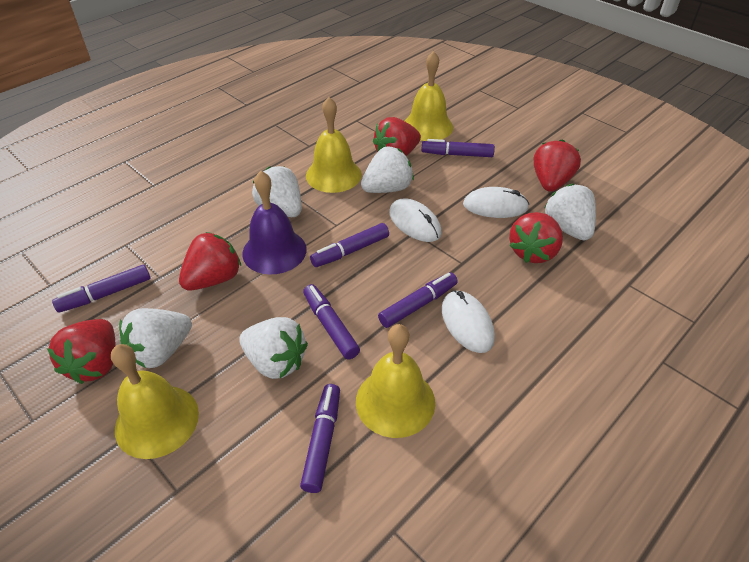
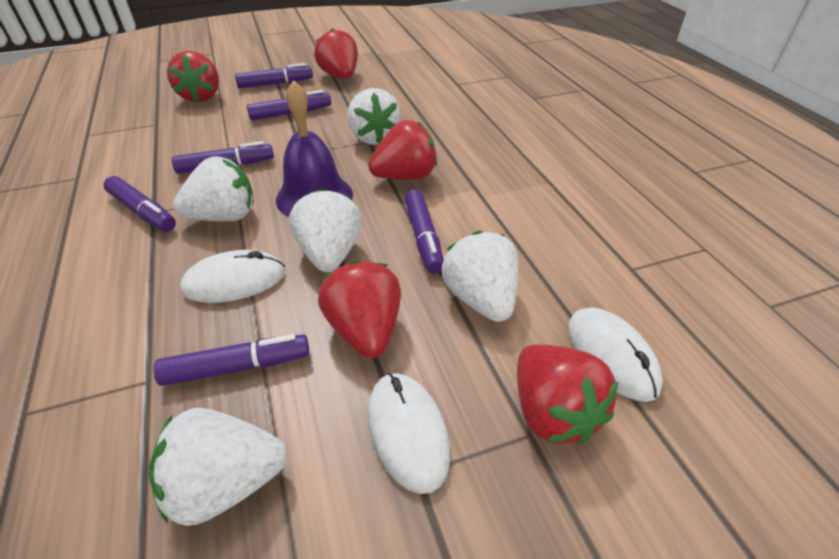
yellow bell: 4 -> 0

